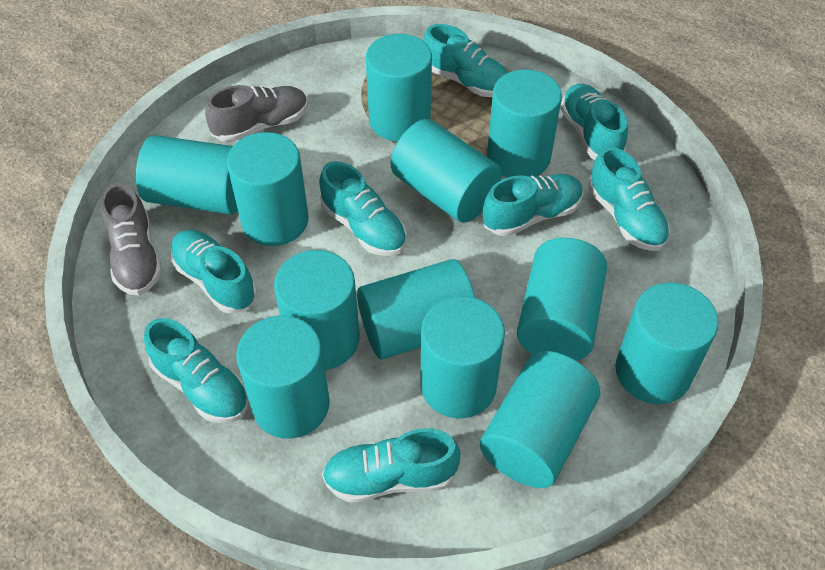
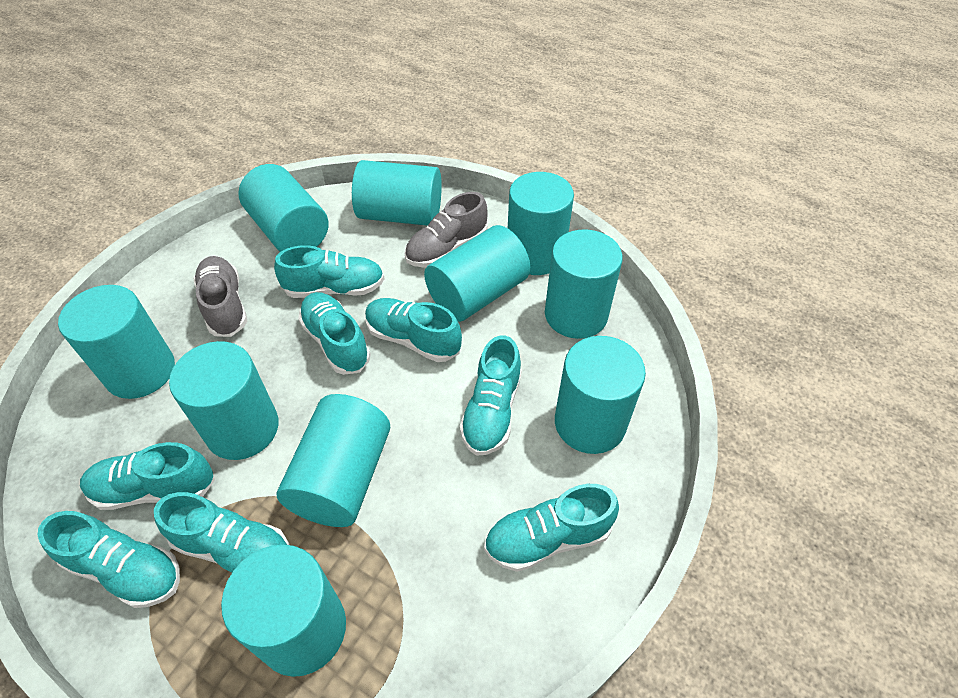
turquoise cylinder: 12 -> 10

